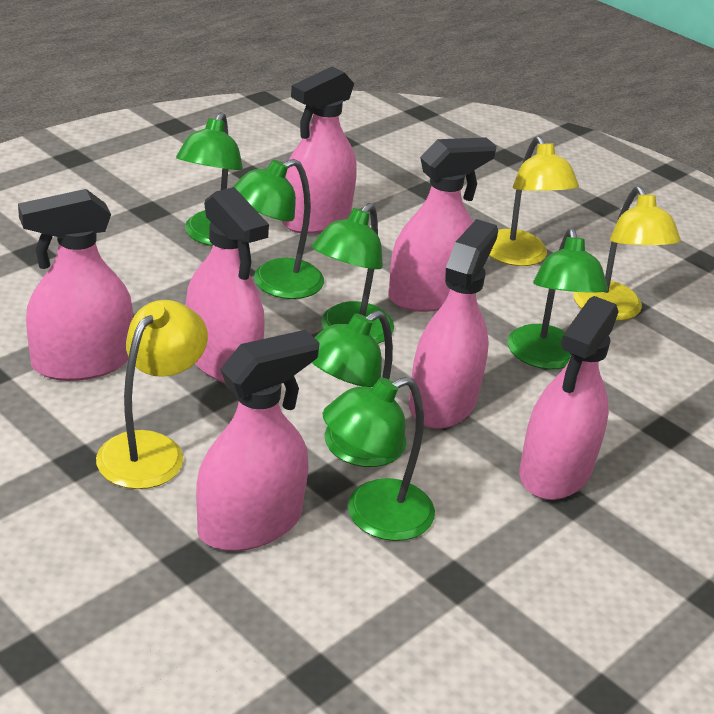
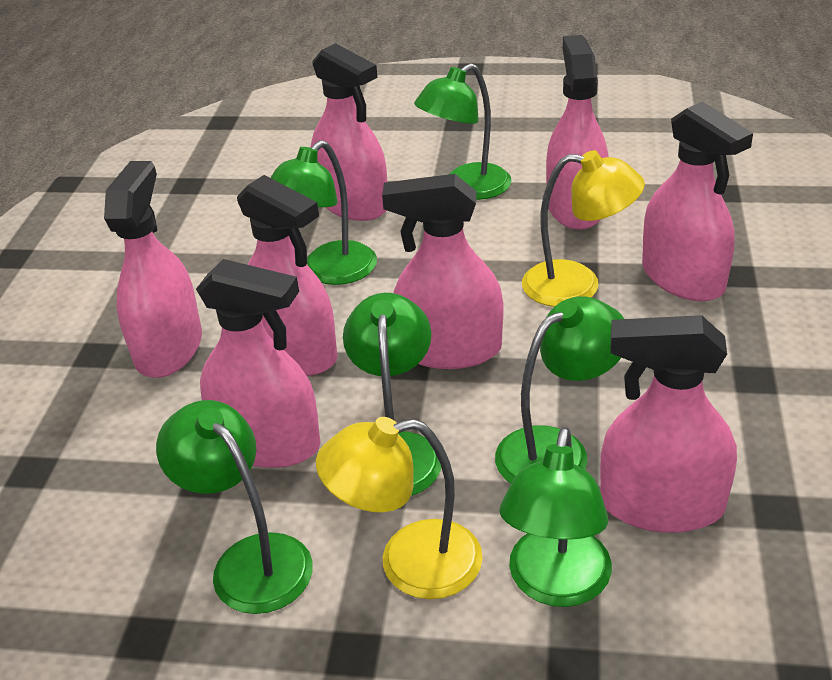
pink spray bottle: 7 -> 8
yellow lamp: 3 -> 2

